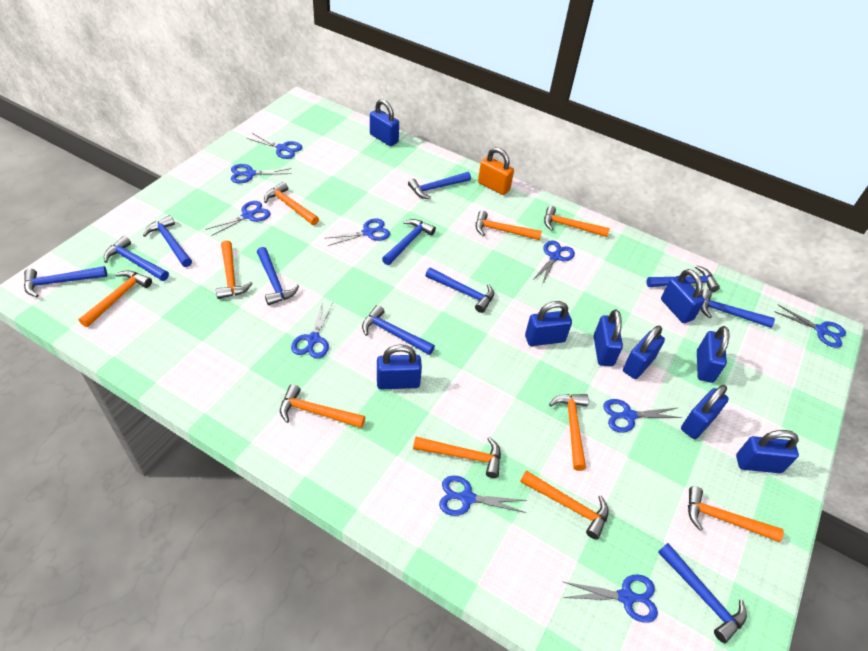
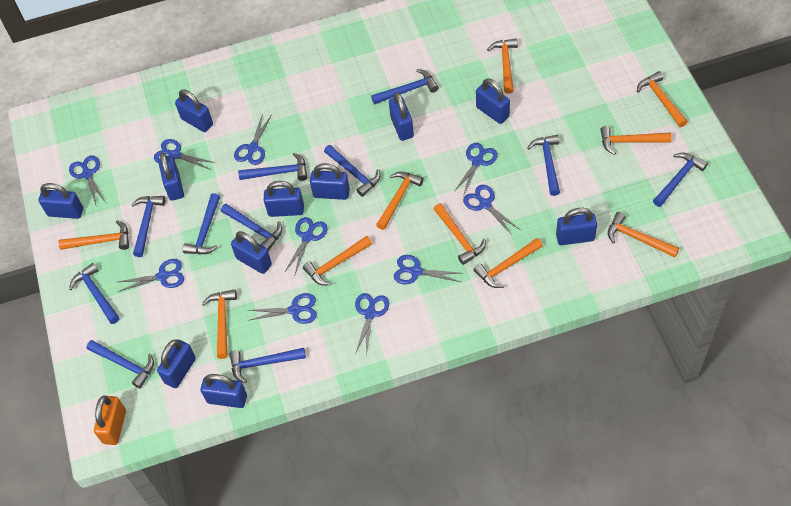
blue padlock: 9 -> 11

